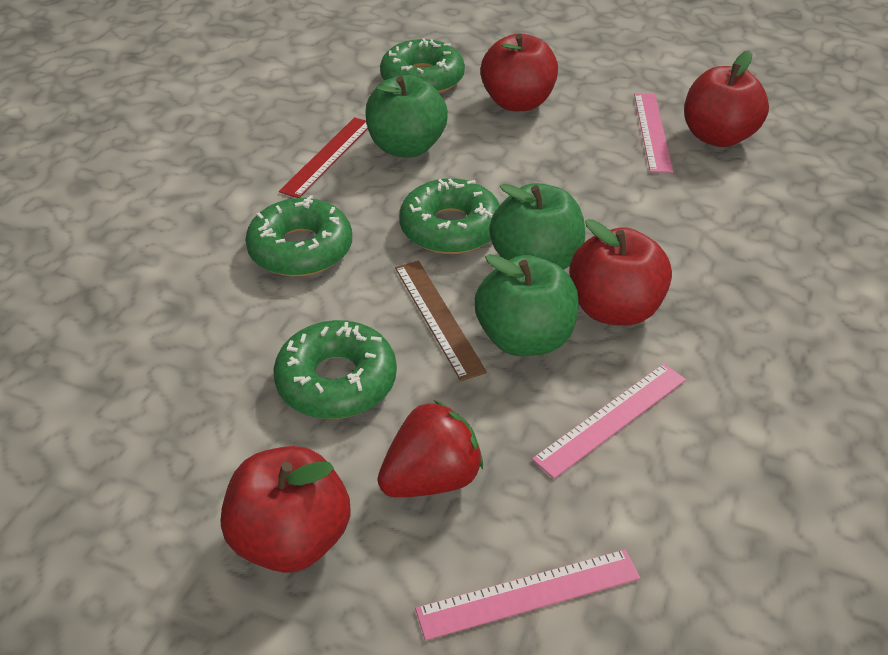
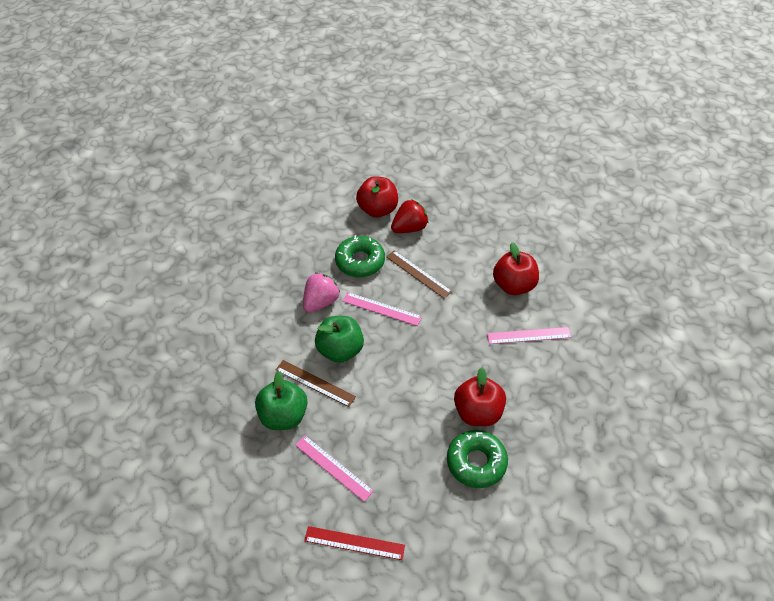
brown ruler: 1 -> 2
green apple: 3 -> 2
green donut: 4 -> 2
pink strawberry: 0 -> 1
red apple: 4 -> 3

